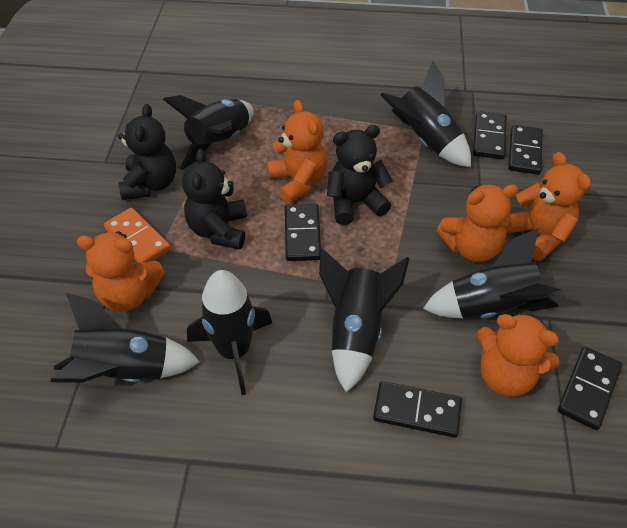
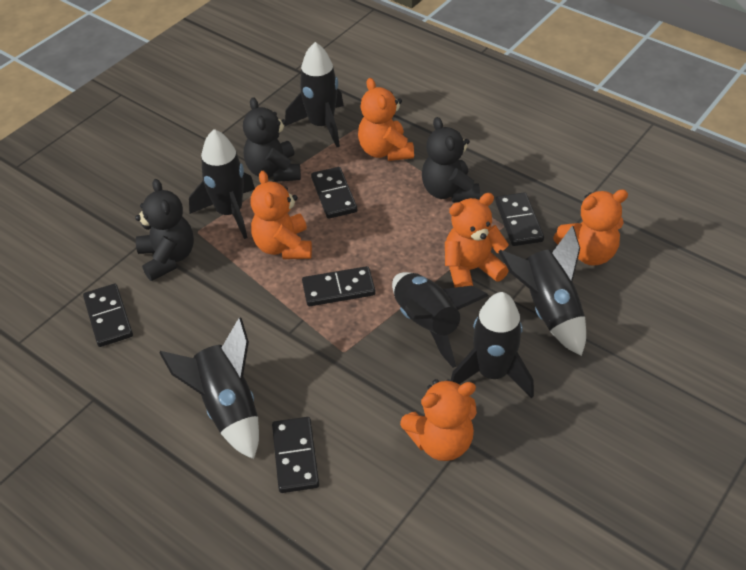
orange domino: 1 -> 0

